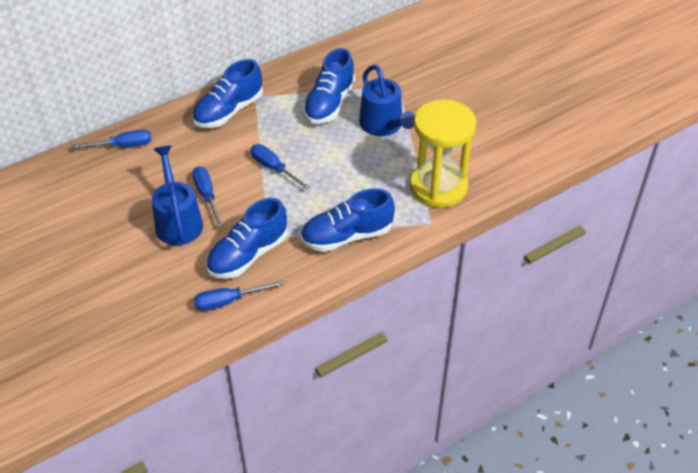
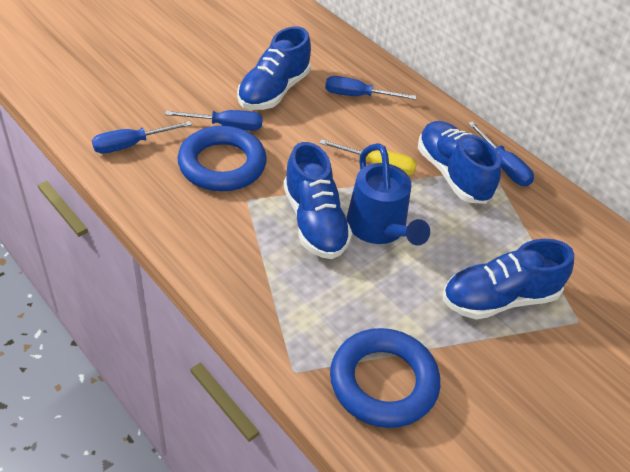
blue ring: 0 -> 2
blue watering can: 2 -> 1
yellow hourglass: 1 -> 0
yellow screwdriver: 0 -> 1

